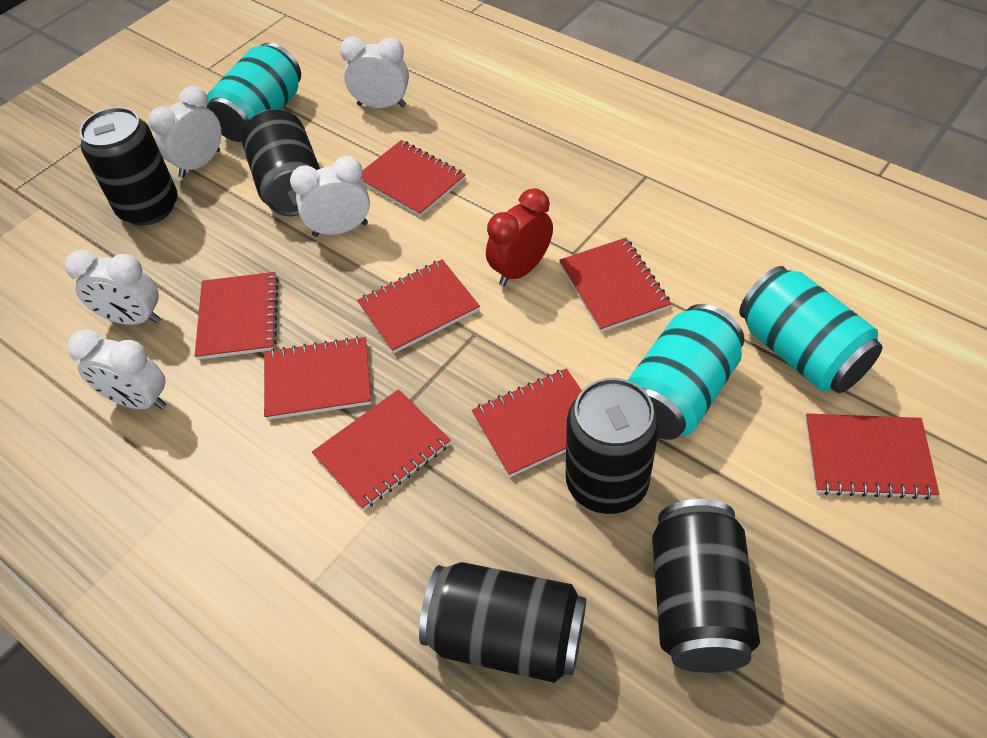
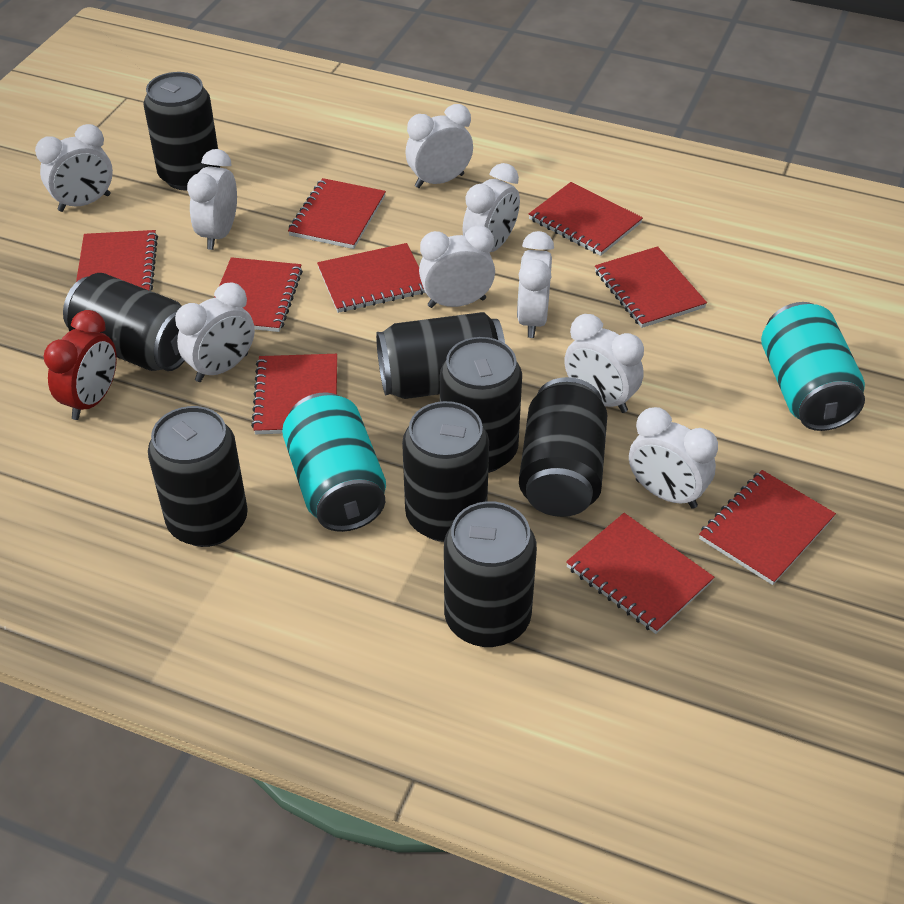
black can: 5 -> 8
red notebook: 8 -> 9
turquoise can: 3 -> 2
white clock: 5 -> 9

